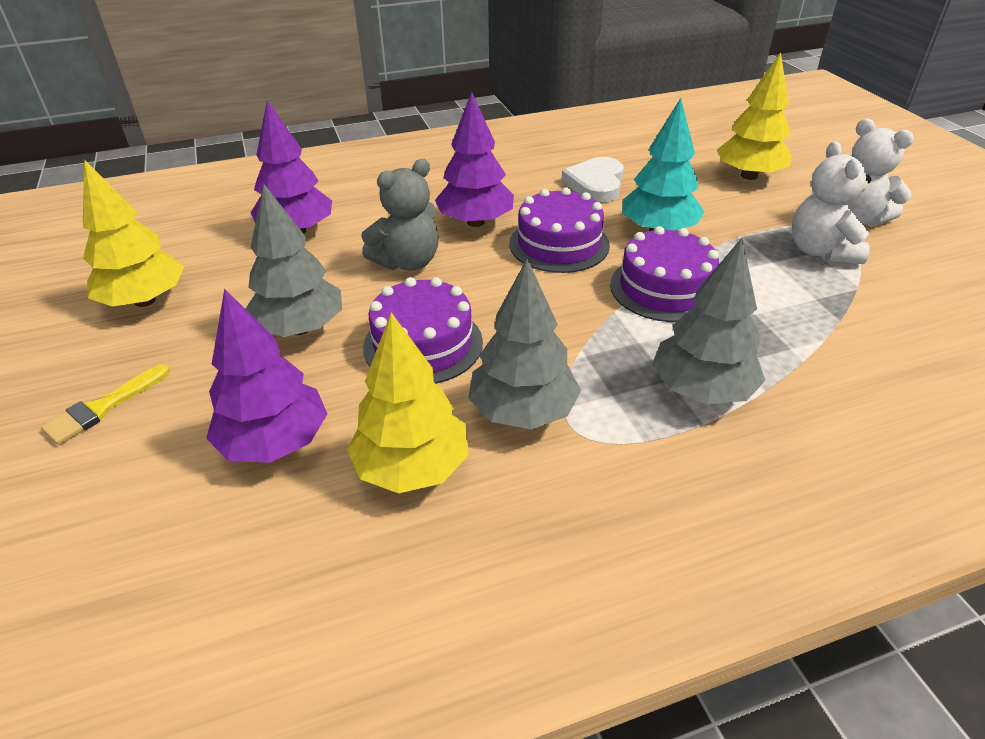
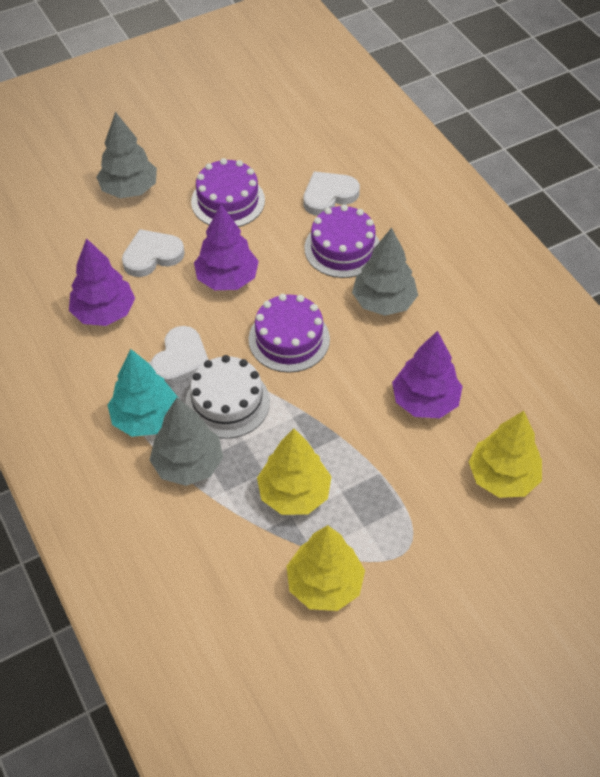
grey teddy bear: 1 -> 0
white cake: 0 -> 1
white heart: 1 -> 3
white teddy bear: 2 -> 0
yellow brush: 1 -> 0

